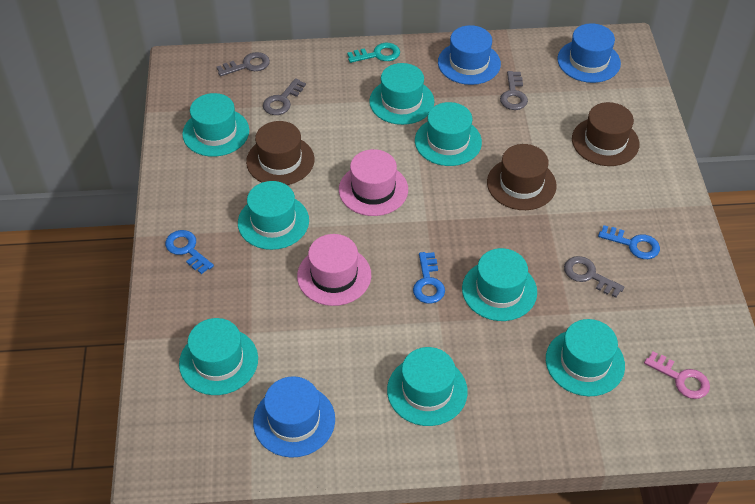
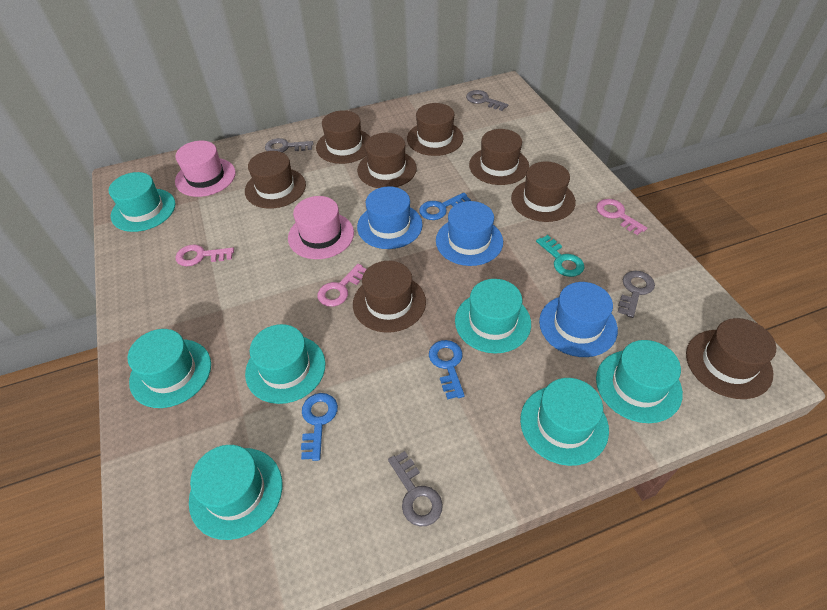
brown hat: 3 -> 8
pink key: 1 -> 3
turquoise hat: 8 -> 7

